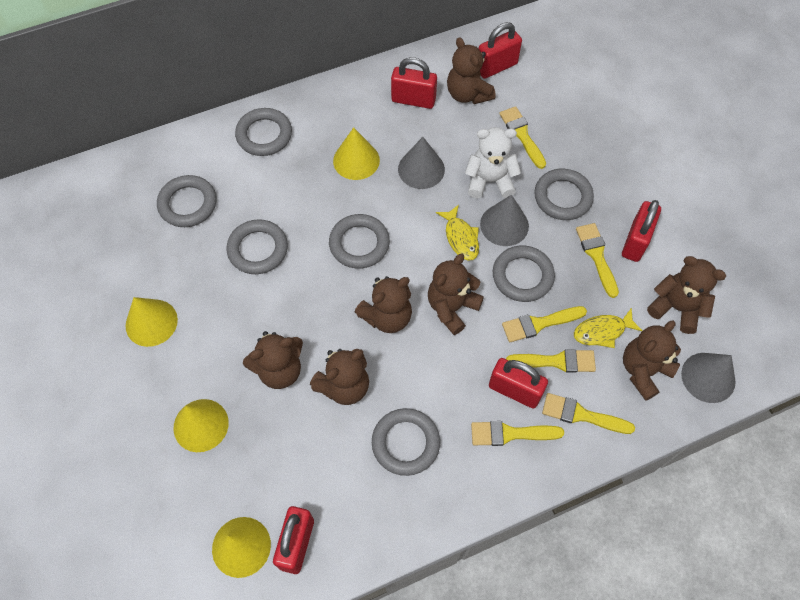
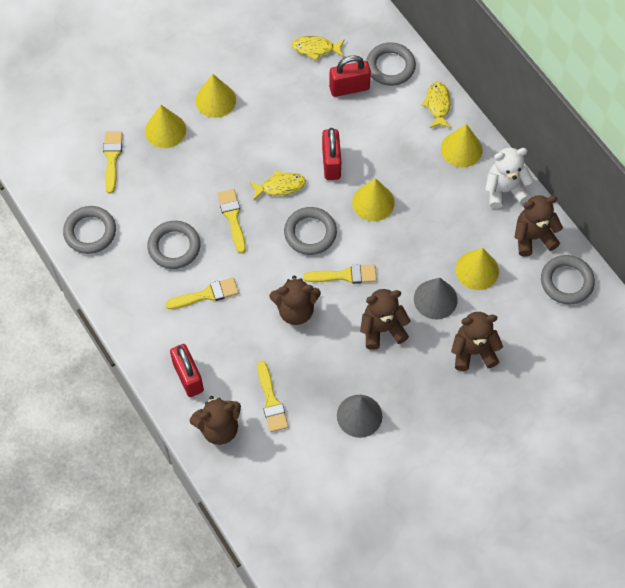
brown teddy bear: 7 -> 5
grey cone: 3 -> 2
grey ring: 7 -> 5
red padlock: 5 -> 3
yellow brush: 6 -> 5
yellow cone: 4 -> 5
yellow fish: 2 -> 3

